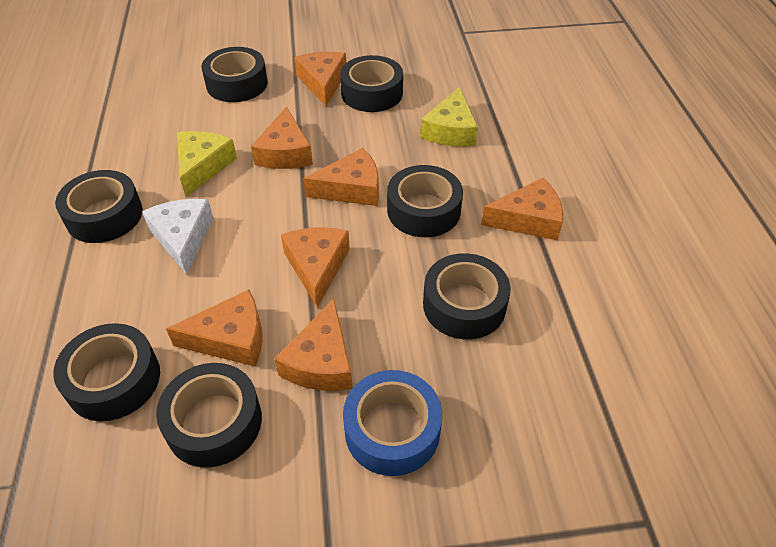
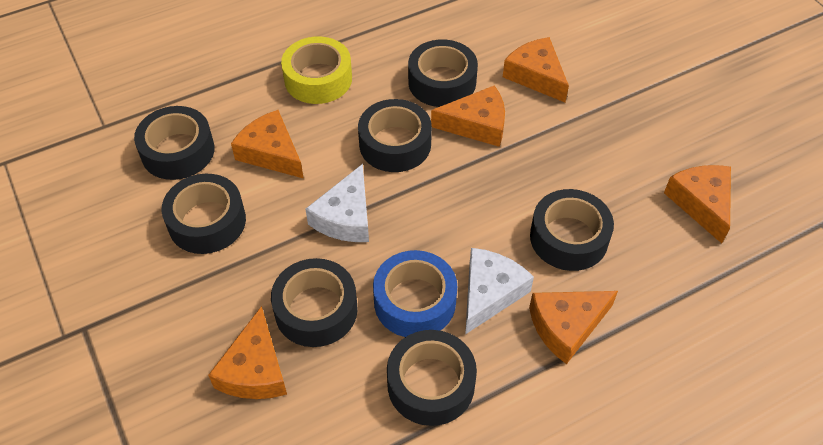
orange cheese: 7 -> 6
white cheese: 1 -> 2
yellow cheese: 2 -> 0
yellow tape: 0 -> 1

